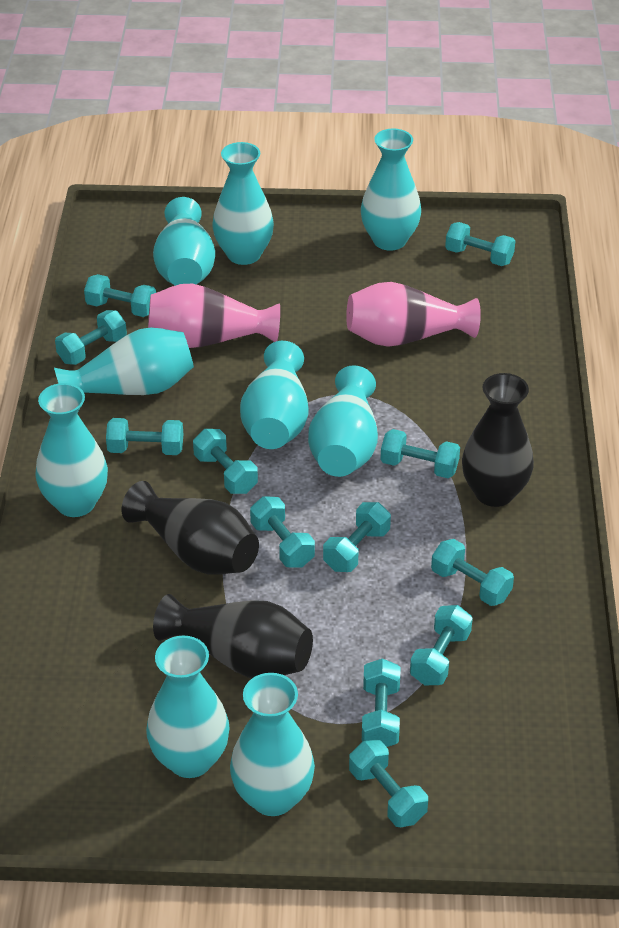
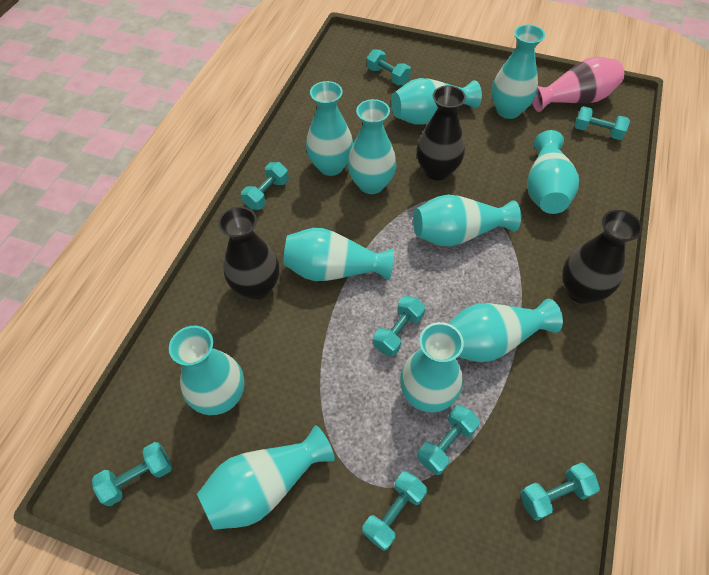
pink vase: 2 -> 1
turquoise dumbbell: 12 -> 8
turquoise vase: 9 -> 11

